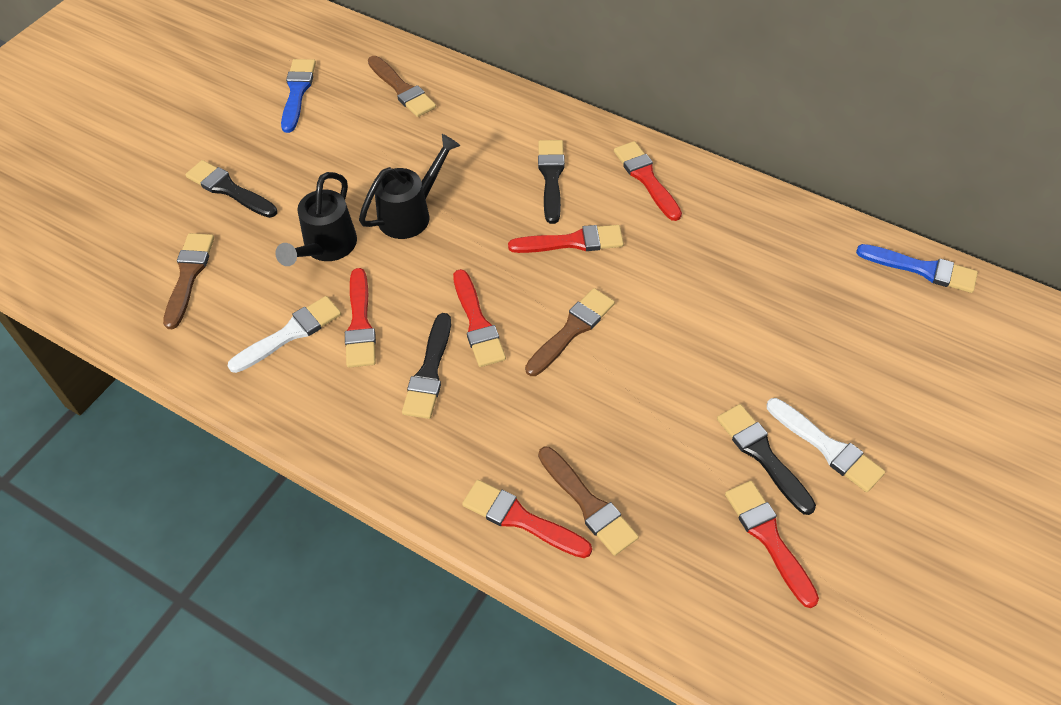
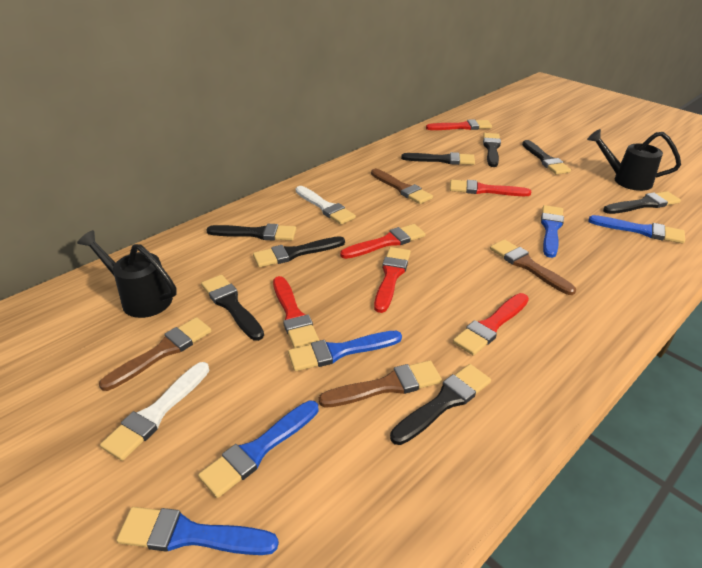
black brush: 4 -> 8
blue brush: 2 -> 5

